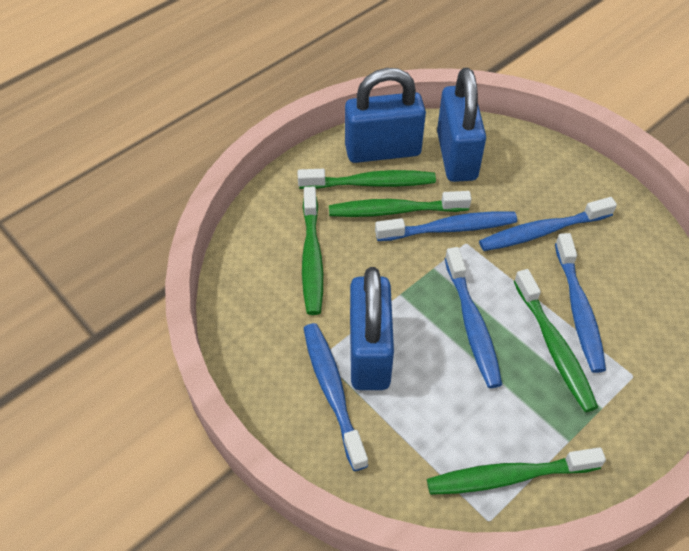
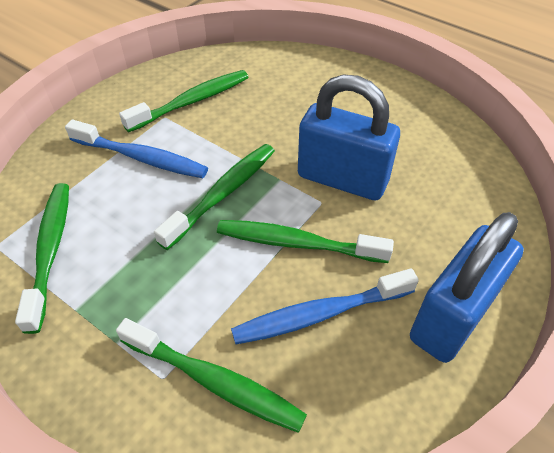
blue padlock: 3 -> 2
blue toothbrush: 5 -> 2

